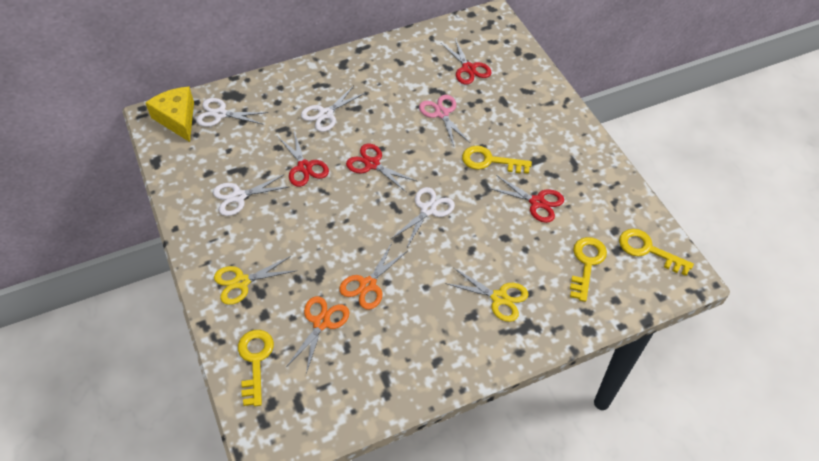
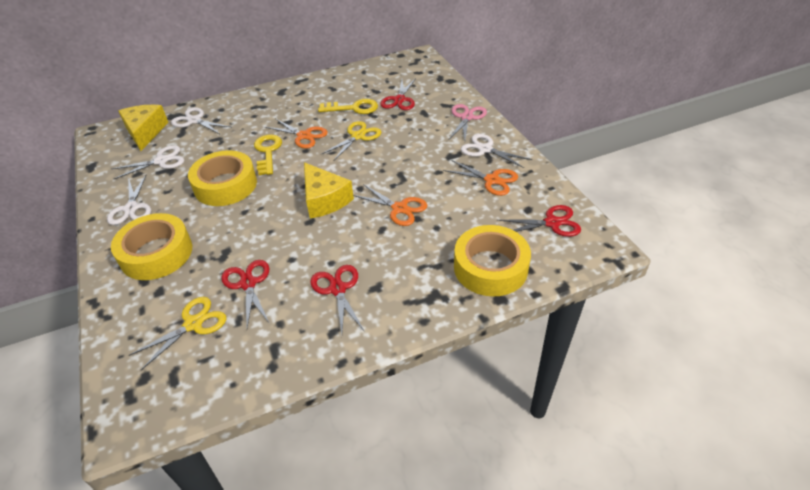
orange scissors: 2 -> 3
yellow cheese: 1 -> 2
yellow key: 4 -> 2
yellow tape: 0 -> 3

